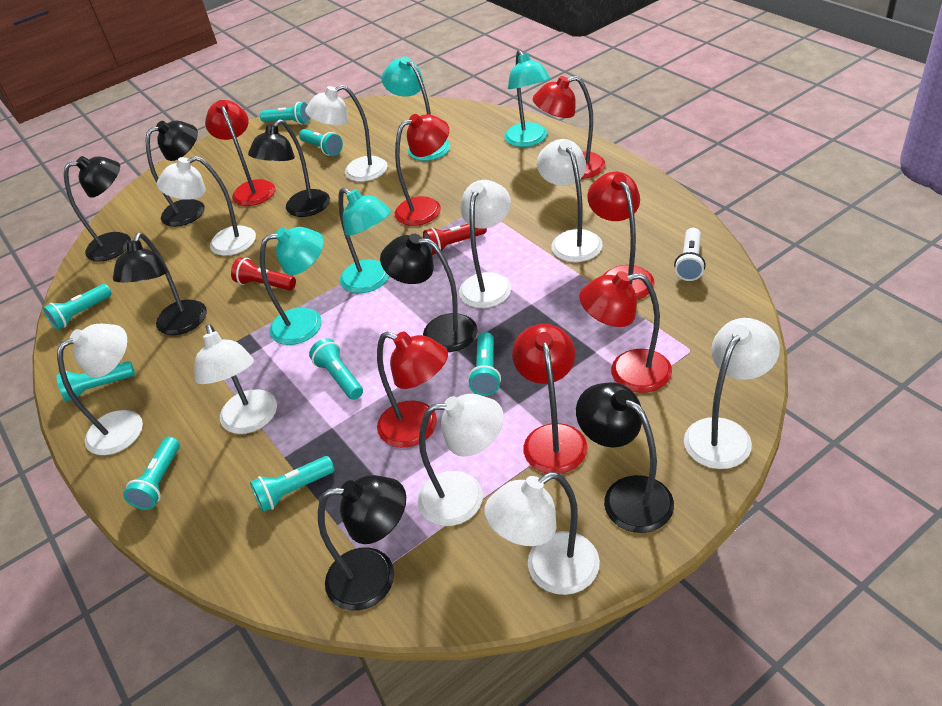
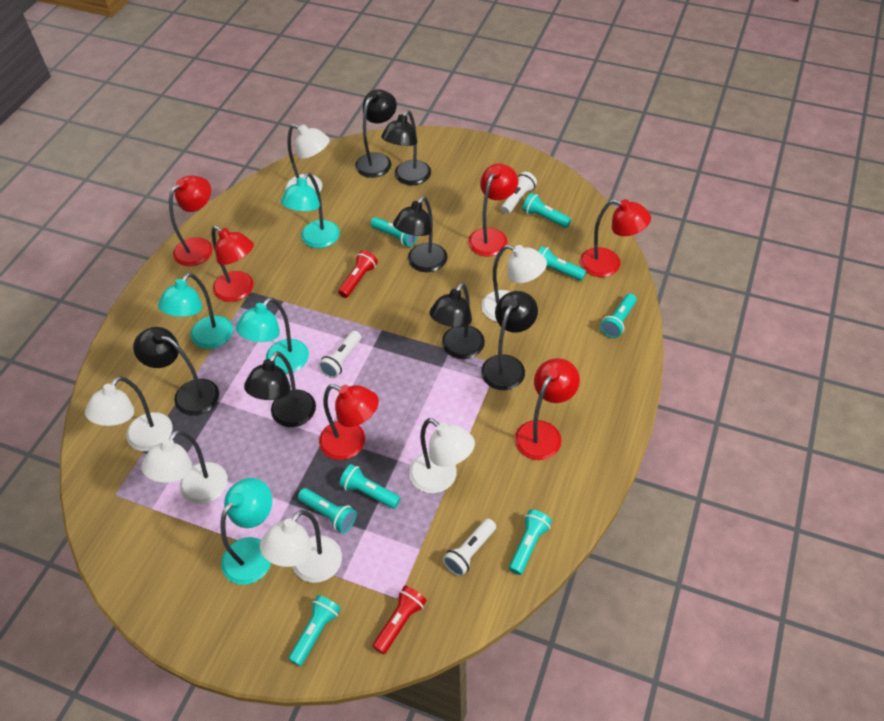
red lamp: 7 -> 6
white flashlight: 1 -> 3
white lamp: 9 -> 6

